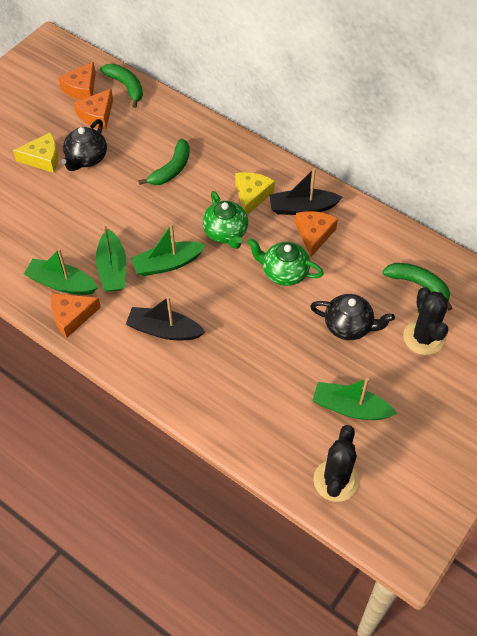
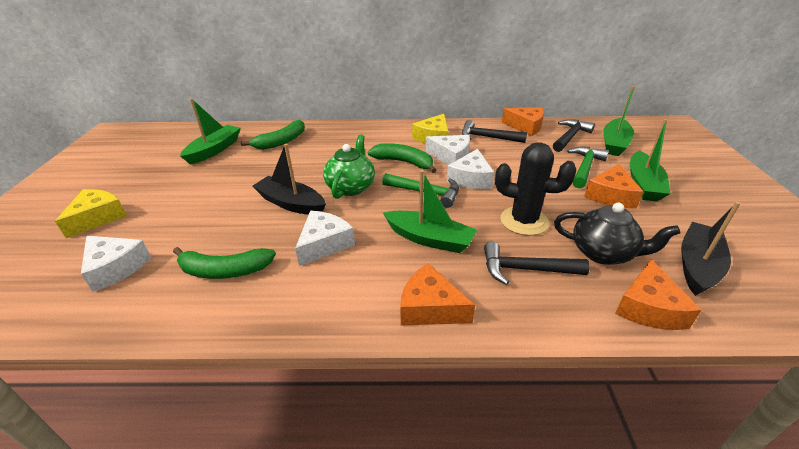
black cactus: 2 -> 1
black hammer: 0 -> 3
black teapot: 2 -> 1
green hammer: 0 -> 2
green teapot: 2 -> 1
white cheese: 0 -> 4

